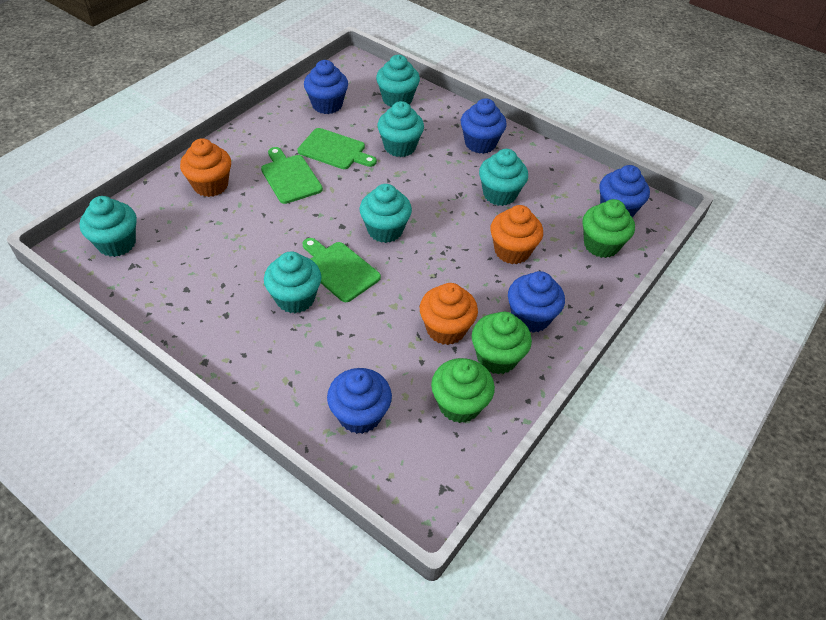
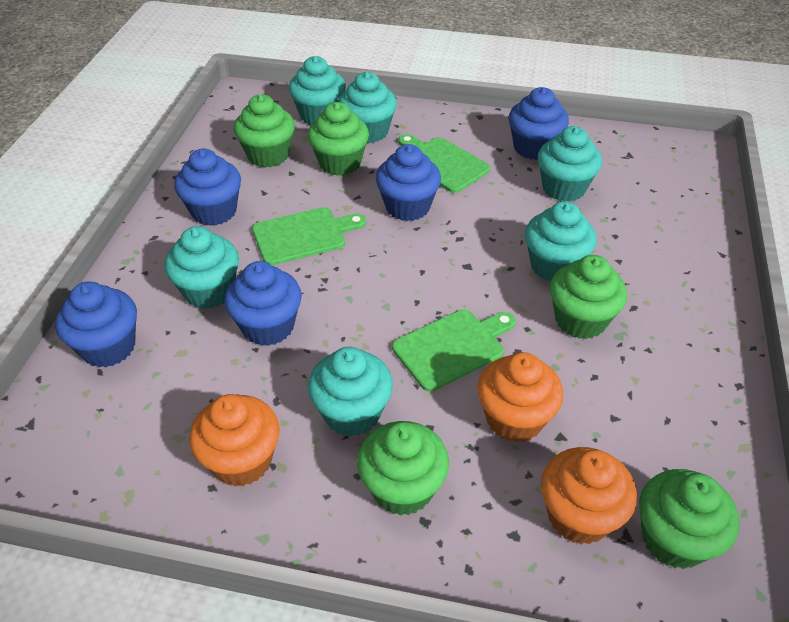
green cupcake: 3 -> 5

